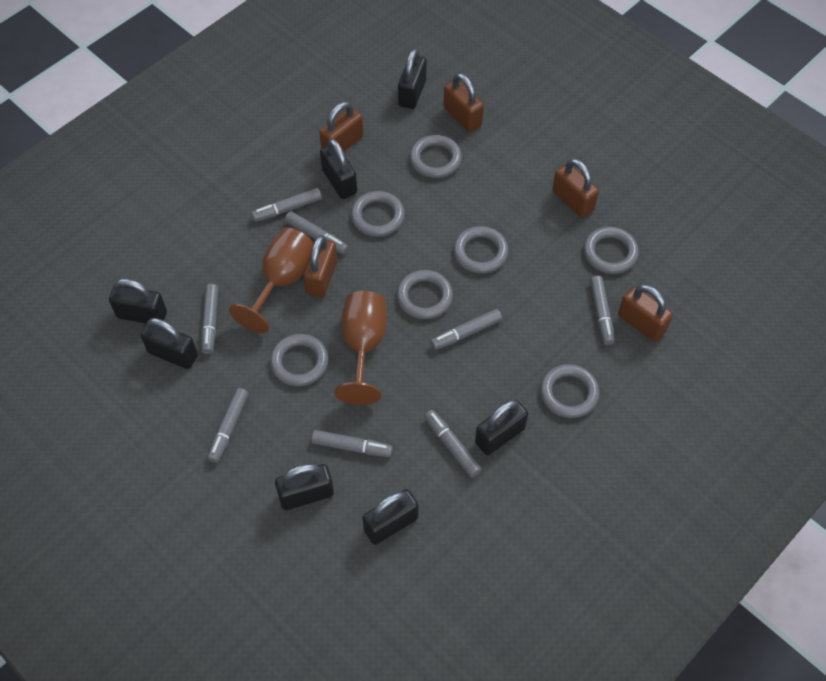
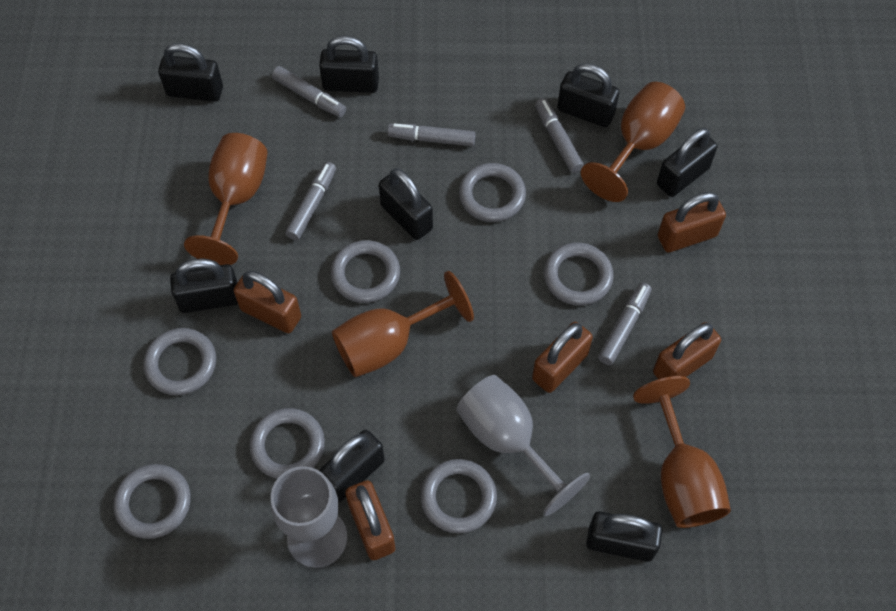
black padlock: 7 -> 8
brown goblet: 2 -> 4
grey goblet: 0 -> 2
grey marker: 8 -> 5

